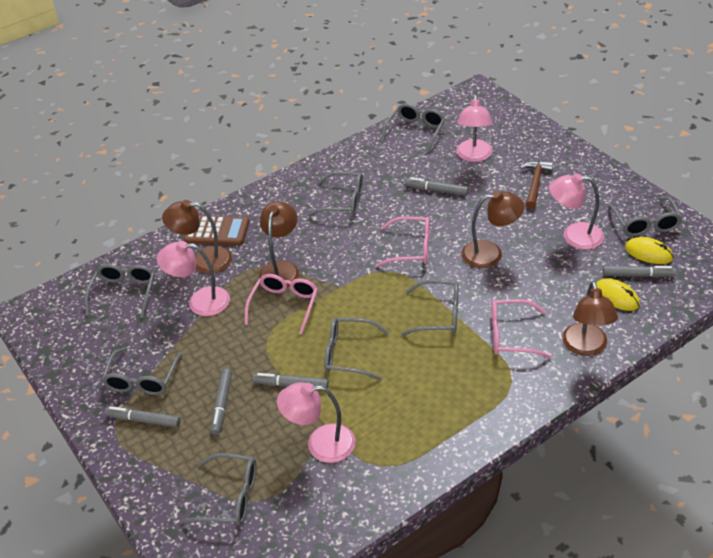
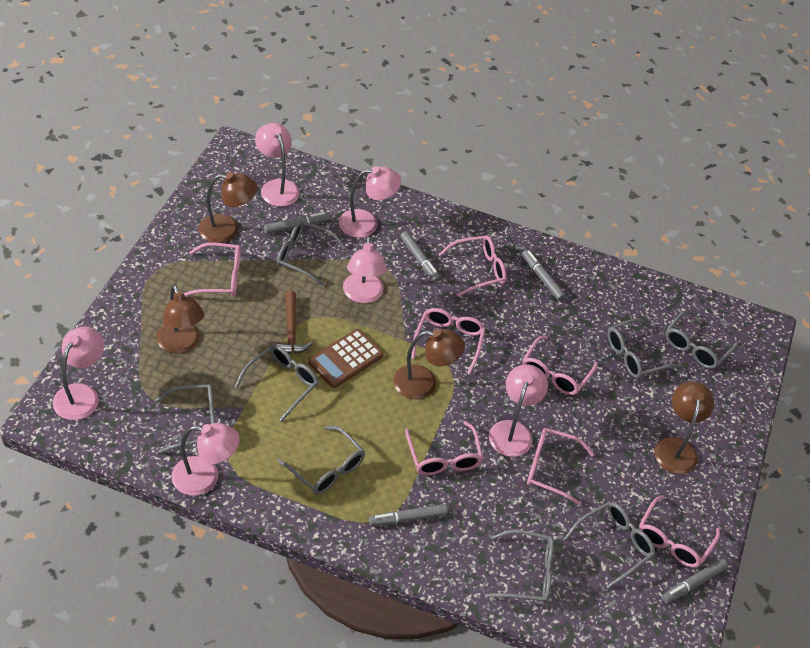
pink glasses: 3 -> 7
pink lamp: 4 -> 6
yellow mouse: 2 -> 0

